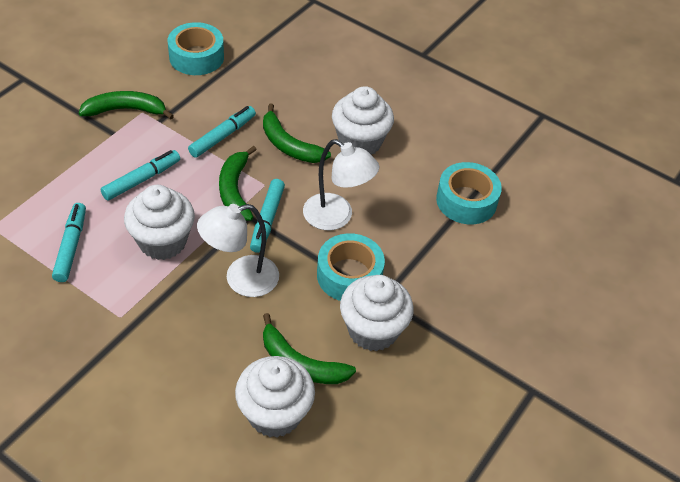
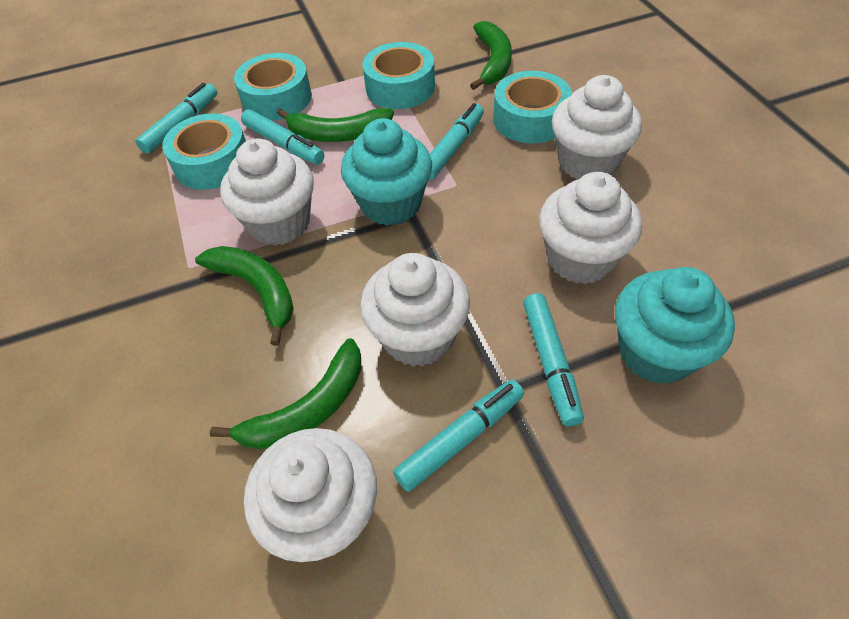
turquoise cupcake: 0 -> 2
turquoise marker: 4 -> 5
turquoise tape: 3 -> 4
white cupcake: 4 -> 5
white lamp: 2 -> 0

